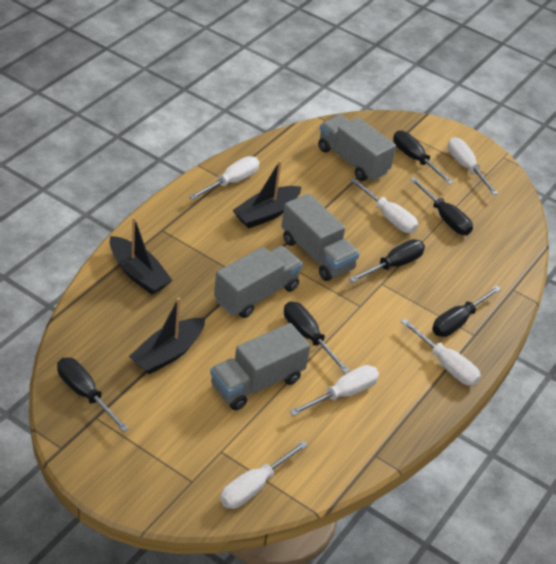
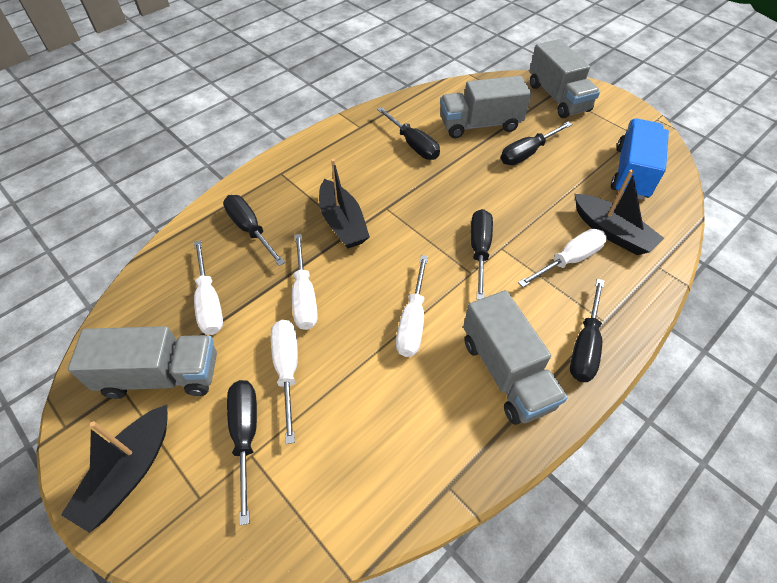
blue truck: 0 -> 1
white screwdriver: 6 -> 5

